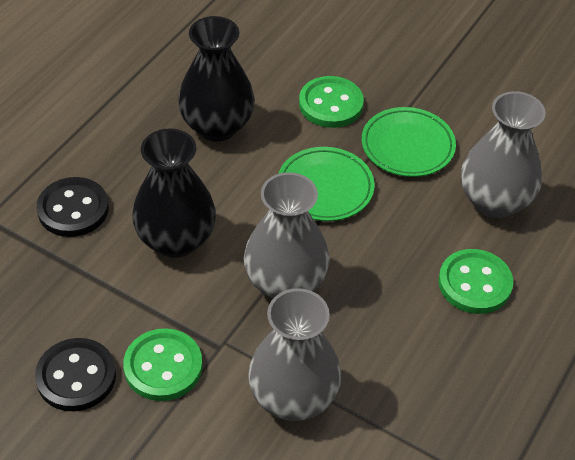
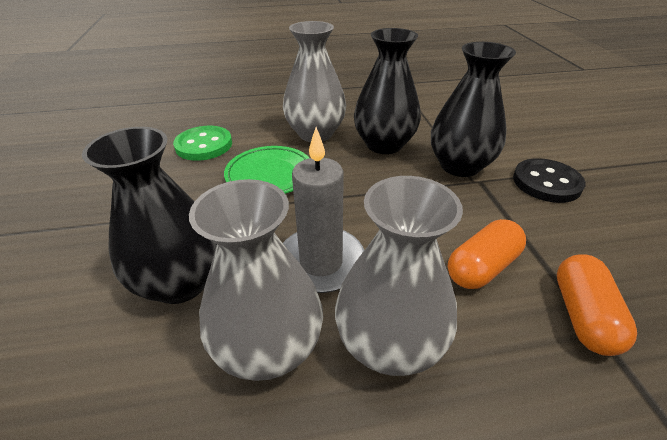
black button: 2 -> 1
black vase: 2 -> 3
green button: 3 -> 1
green plate: 2 -> 1
grey candle: 0 -> 1
orange capsule: 0 -> 2

